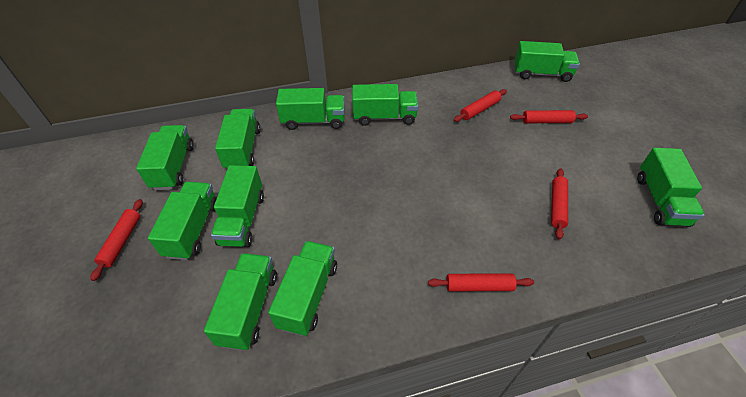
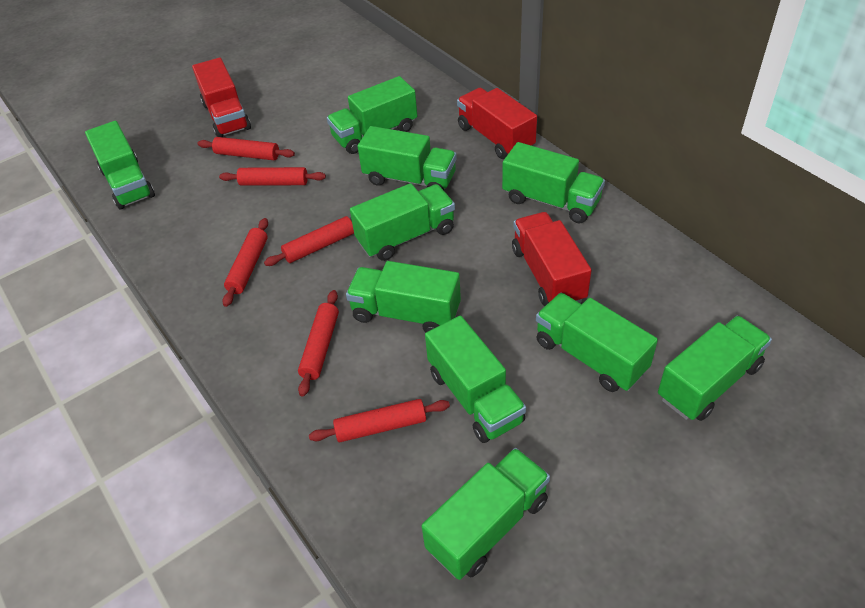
red rolling pin: 5 -> 6
red truck: 0 -> 3

